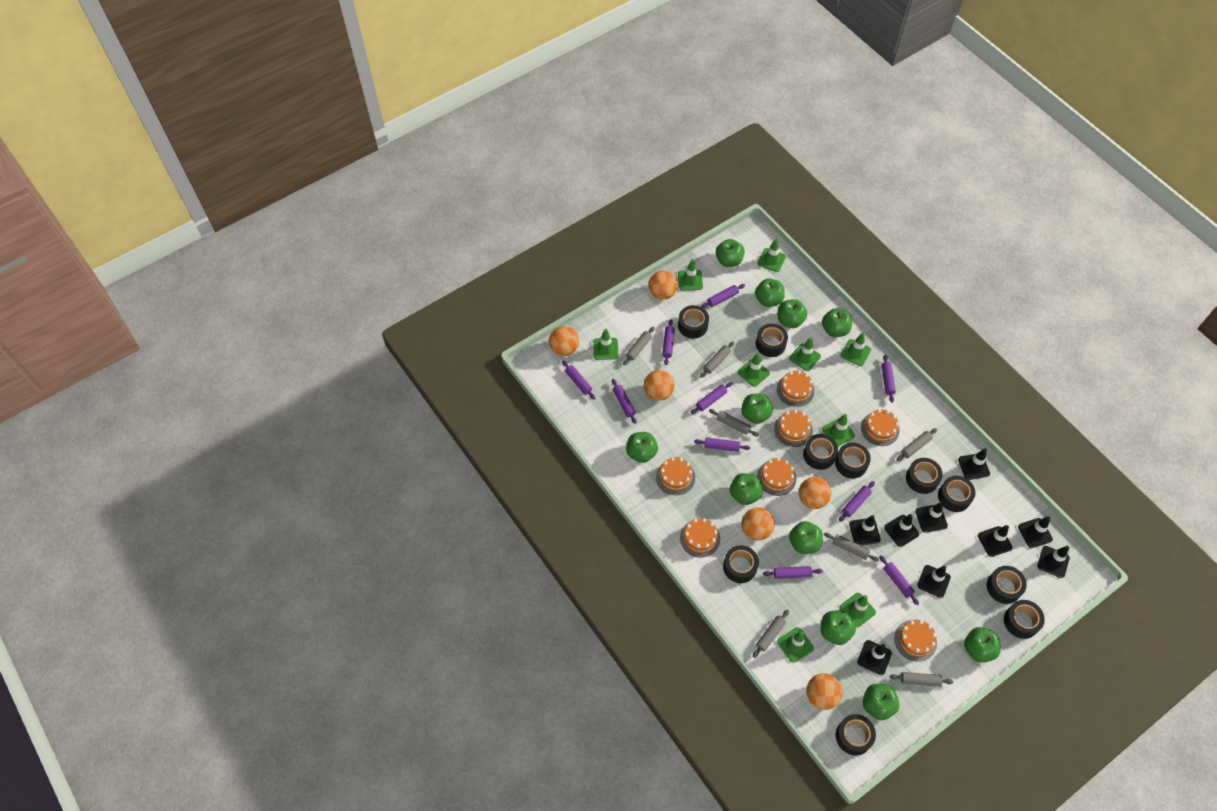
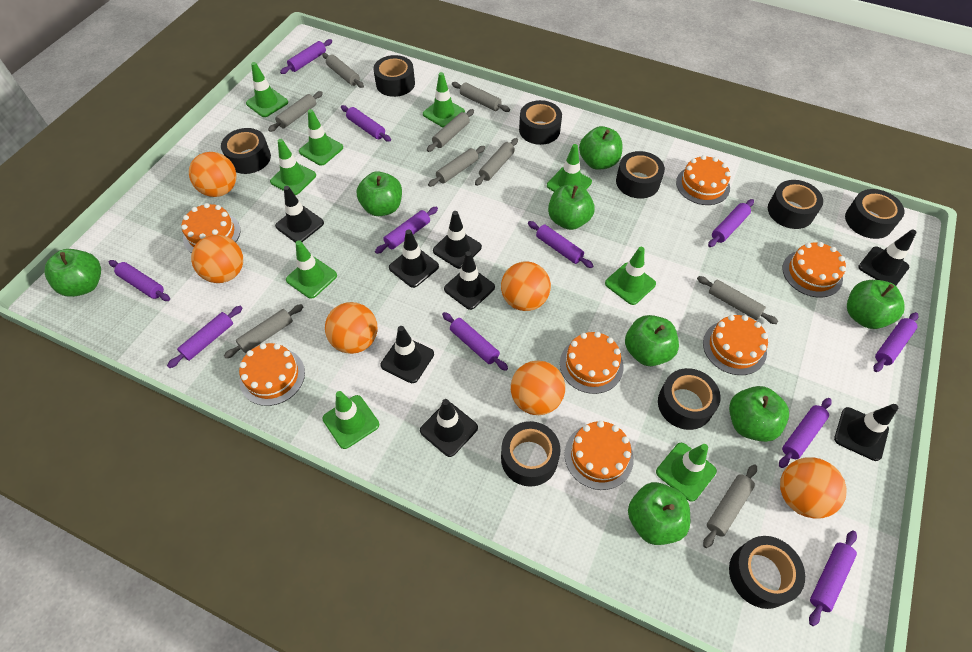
black tape: 10 -> 9
black traffic cone: 9 -> 8
green apple: 11 -> 8
grey rolling pin: 7 -> 9
purple rolling pin: 10 -> 11

